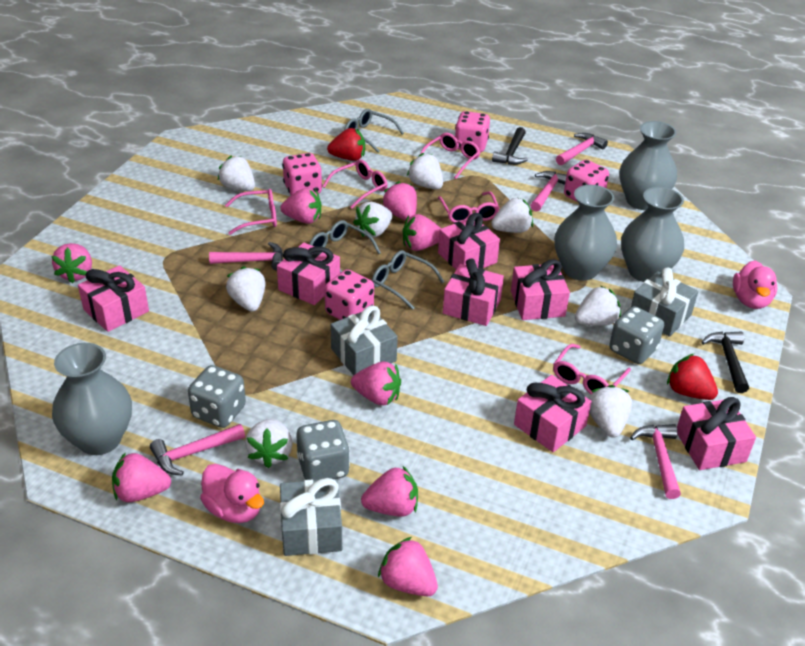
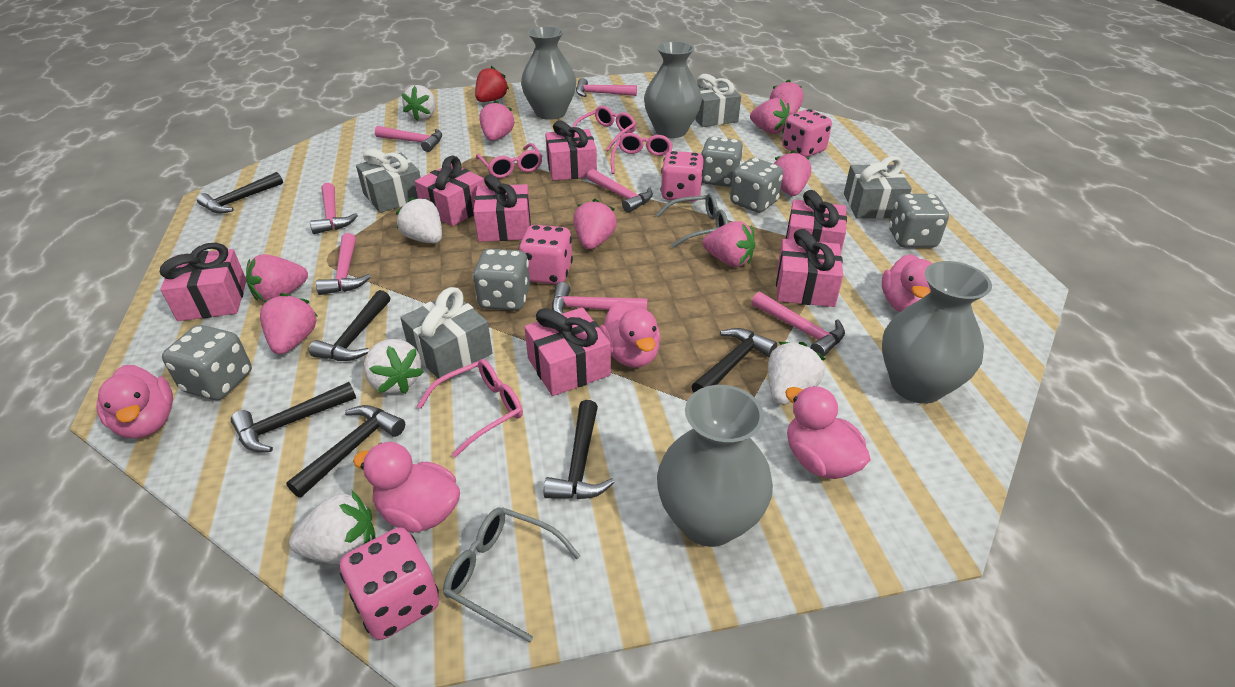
black hammer: 2 -> 6
grey dice: 3 -> 5
grey gift: 3 -> 4
grey glasses: 3 -> 2
pink duck: 2 -> 5
pink glasses: 5 -> 4
pink hammer: 5 -> 7
red strawberry: 2 -> 1
white strawberry: 8 -> 5

